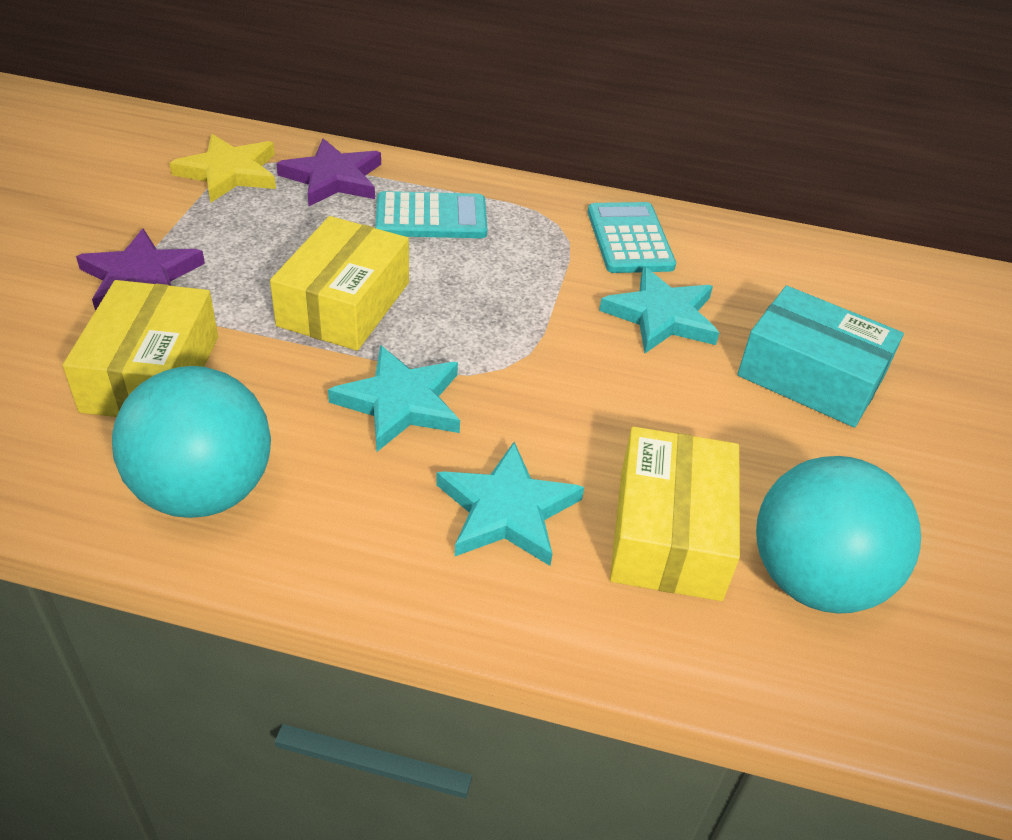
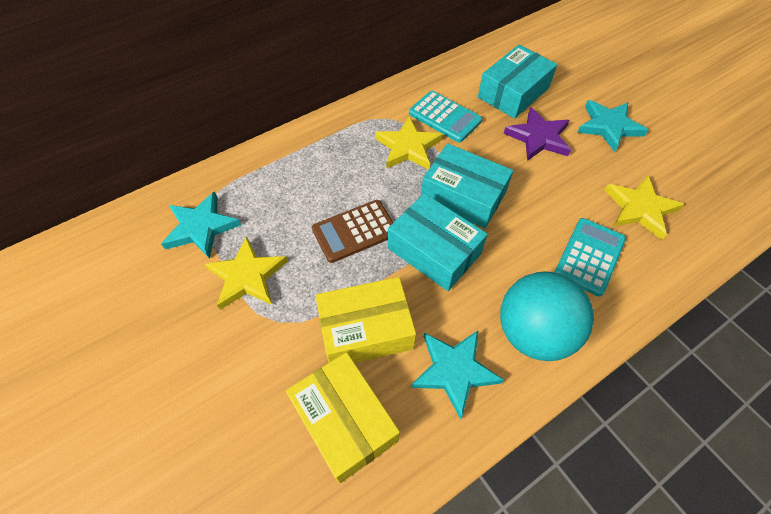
brown calculator: 0 -> 1
purple star: 2 -> 1
turquoise ball: 2 -> 1
turquoise box: 1 -> 3
yellow box: 3 -> 2
yellow star: 1 -> 3

